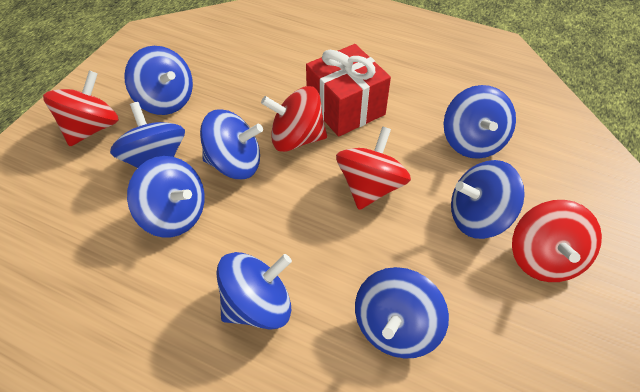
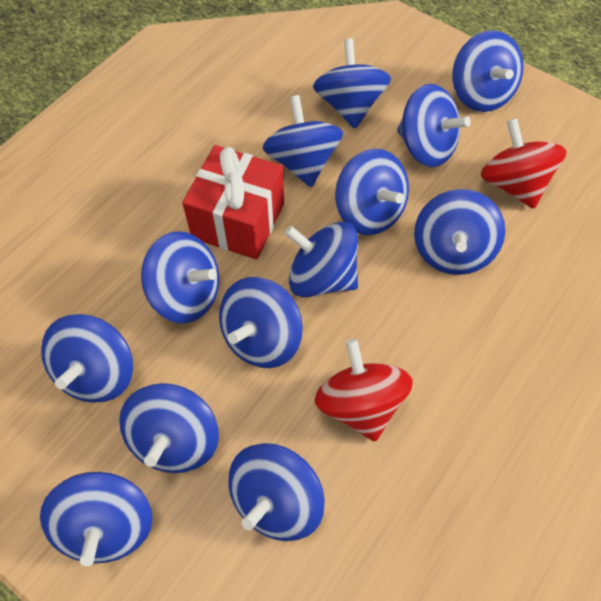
blue spinning top: 8 -> 13
red spinning top: 4 -> 2

